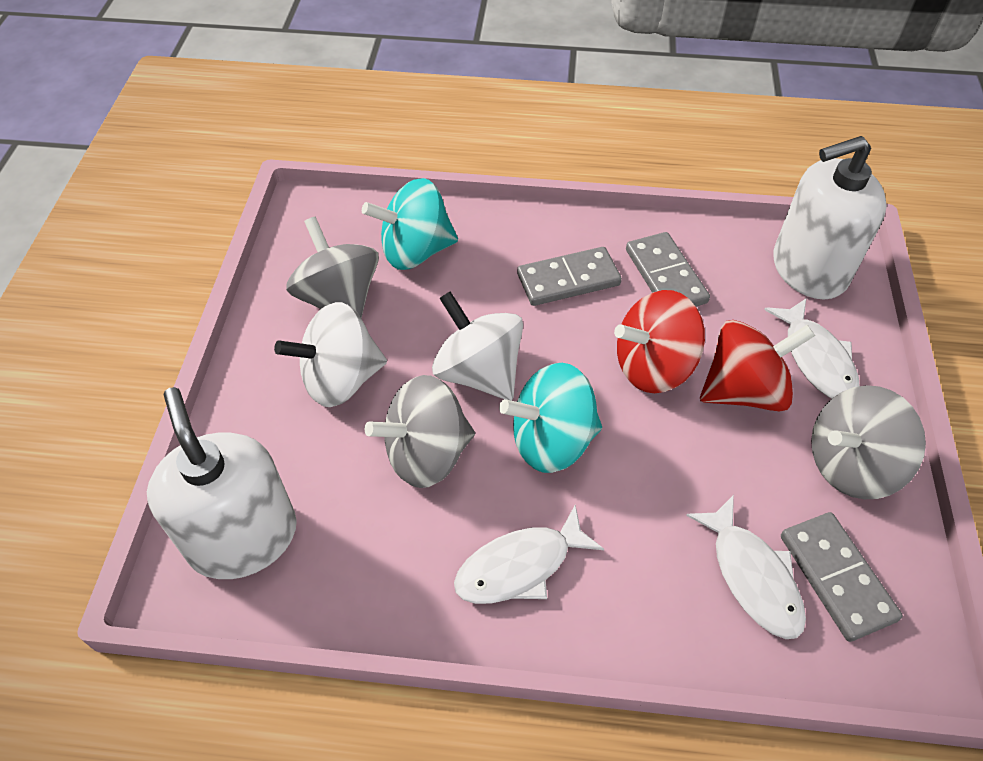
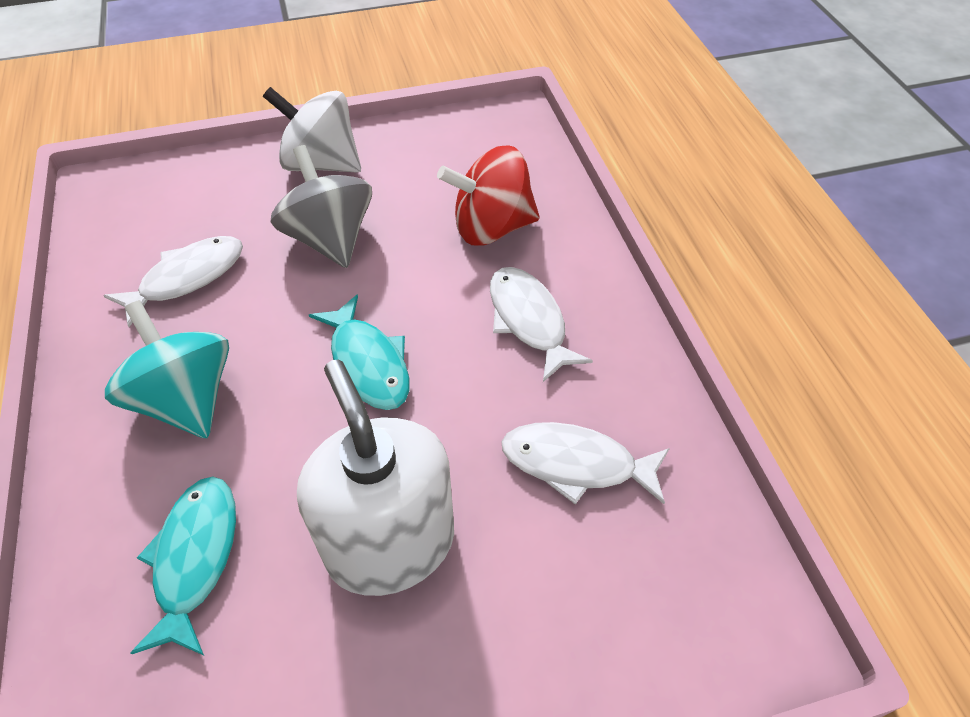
grey domino: 3 -> 0
grey spinning top: 3 -> 1
red spinning top: 2 -> 1
turquoise fish: 0 -> 2
turquoise spinning top: 2 -> 1
white soap dispenser: 2 -> 1
white spinning top: 2 -> 1

